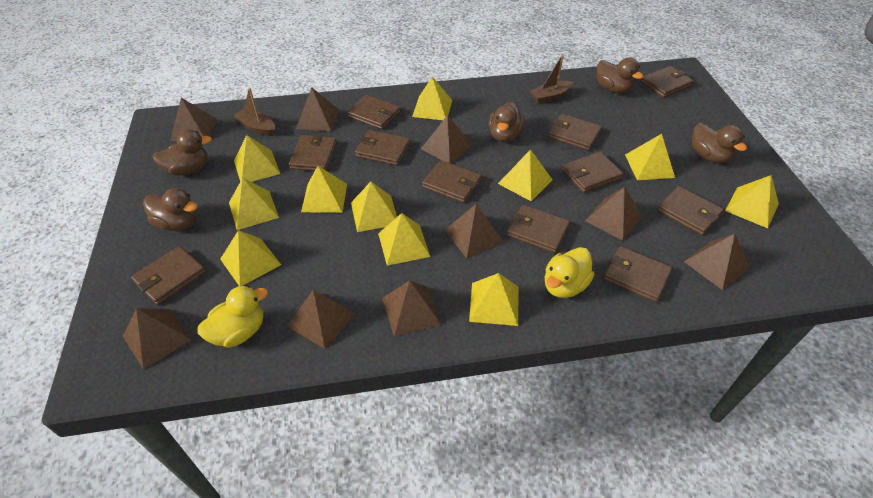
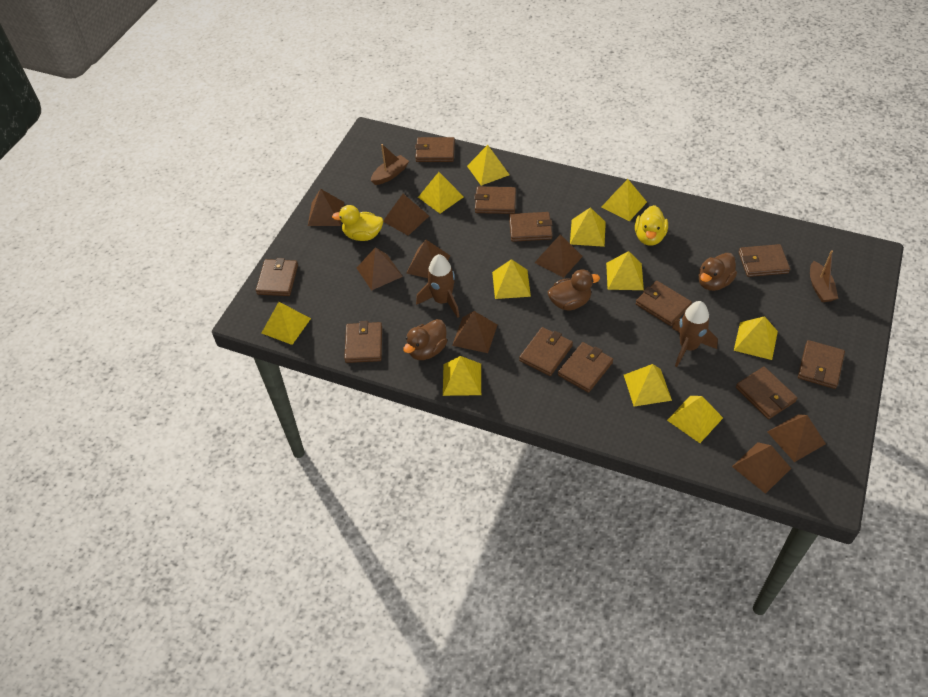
brown duck: 5 -> 3
brown pyramid: 9 -> 8
brown rocket: 0 -> 2

